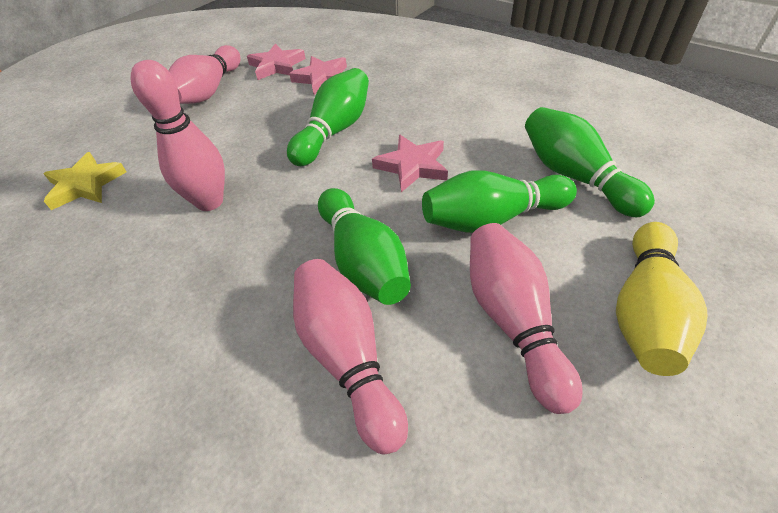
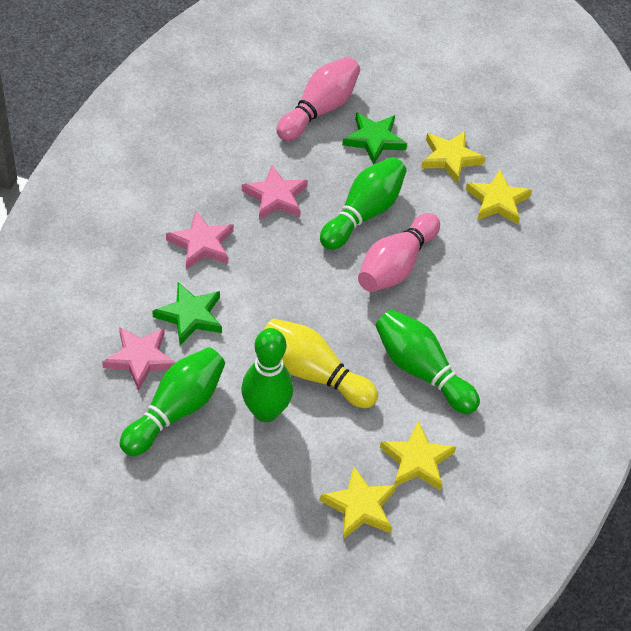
green star: 0 -> 2
pink bowling pin: 4 -> 2
yellow star: 1 -> 4

